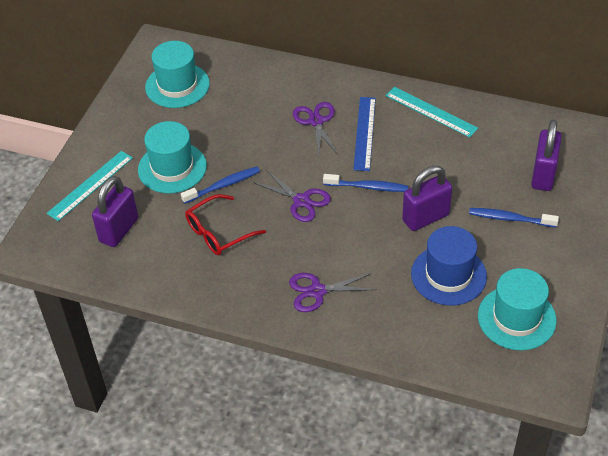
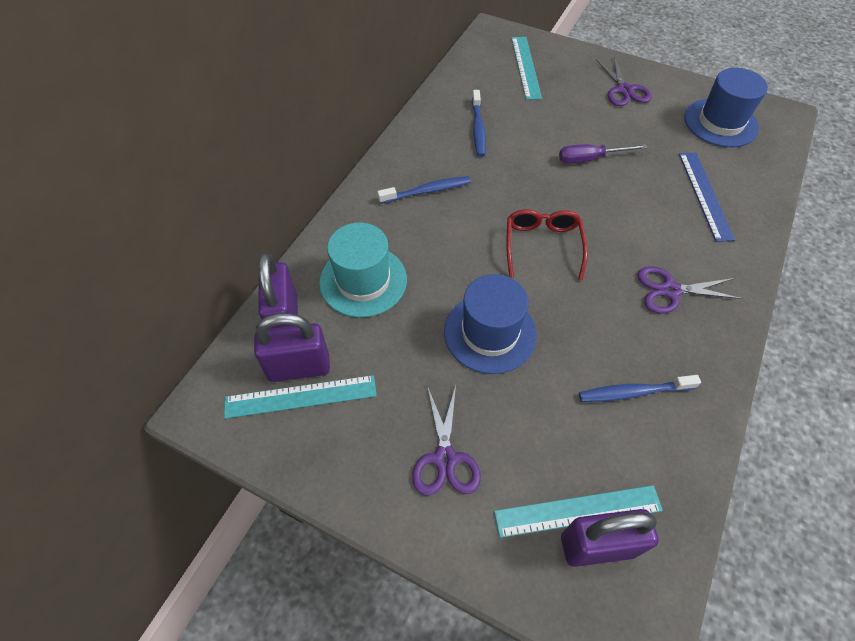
blue hat: 1 -> 2
purple screwdriver: 0 -> 1
turquoise hat: 3 -> 1
turquoise ruler: 2 -> 3

